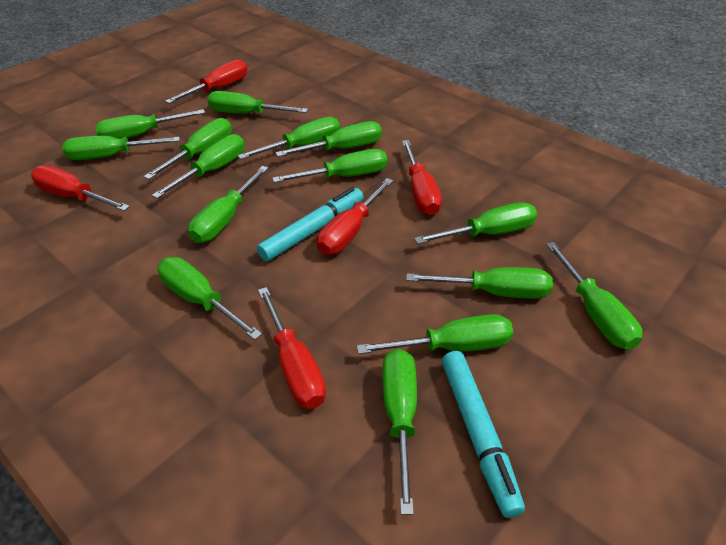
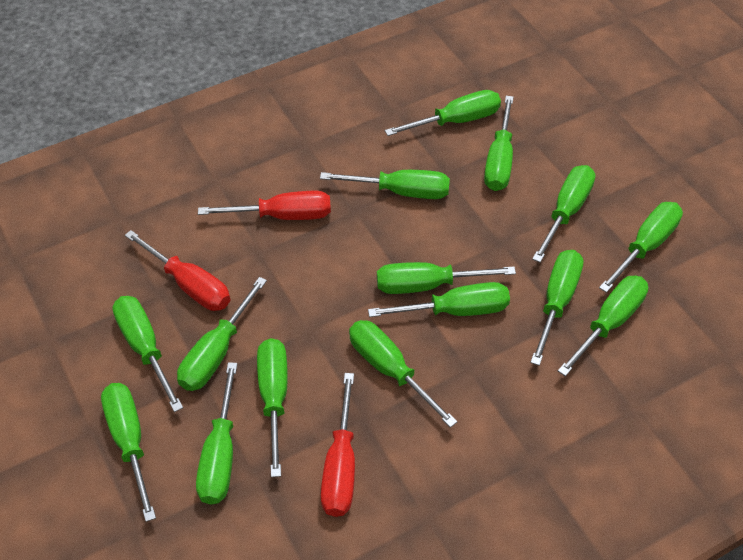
red screwdriver: 5 -> 3
turquoise marker: 2 -> 0

